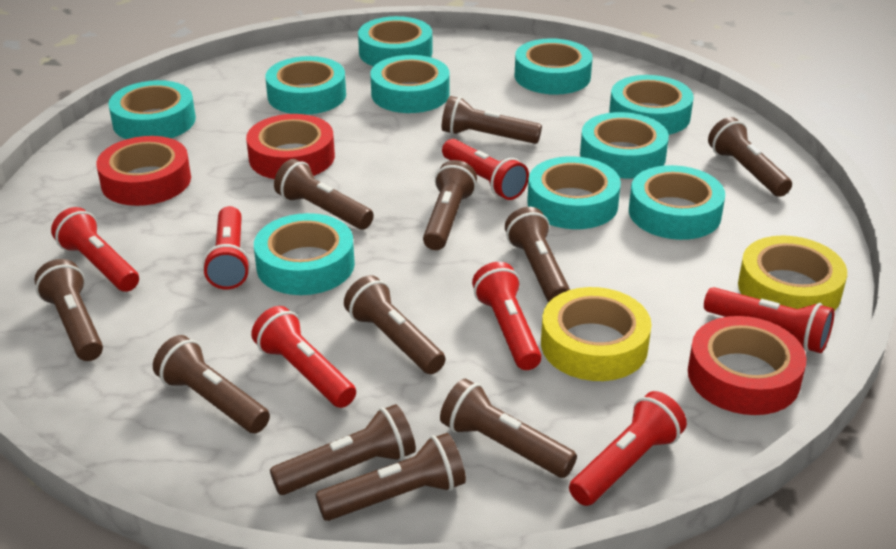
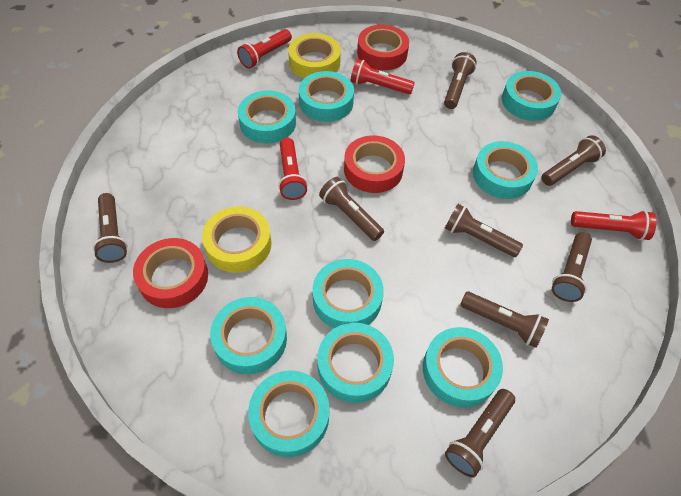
brown flashlight: 11 -> 8
red flashlight: 7 -> 4
turquoise tape: 10 -> 9

